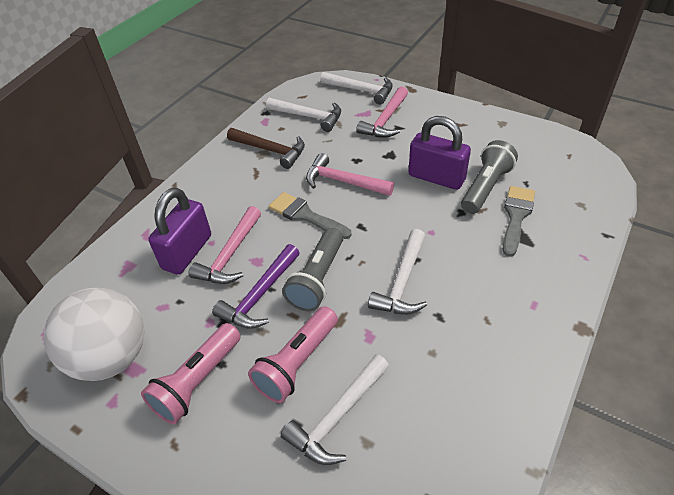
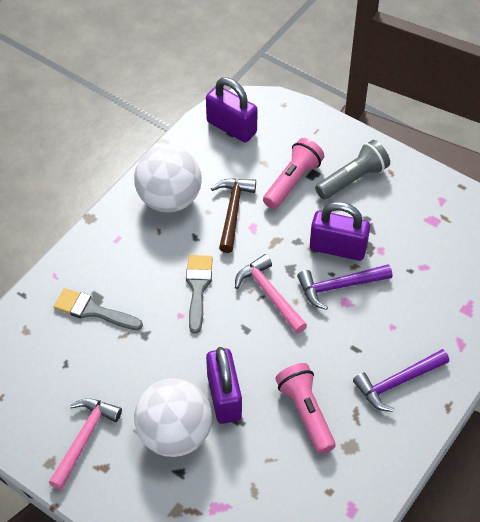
grey flashlight: 2 -> 1
pink hammer: 3 -> 2
purple hammer: 1 -> 2
purple padlock: 2 -> 3
white ball: 1 -> 2
white hammer: 4 -> 0

